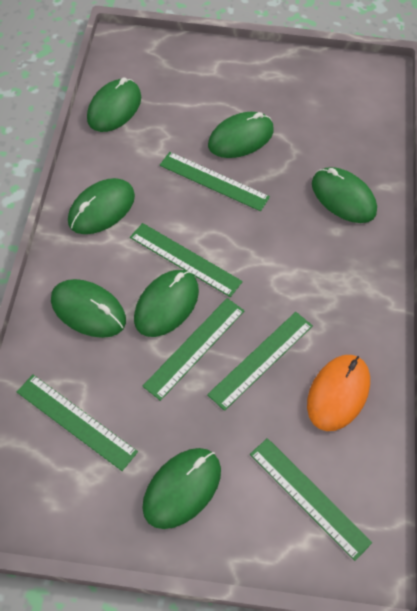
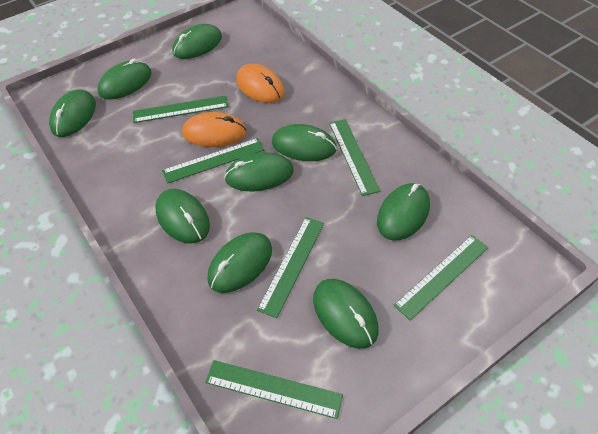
green mouse: 7 -> 9
orange mouse: 1 -> 2

